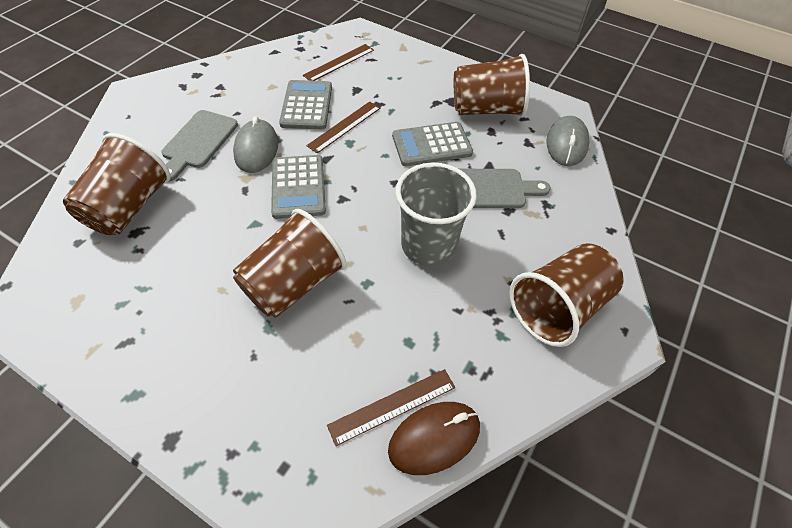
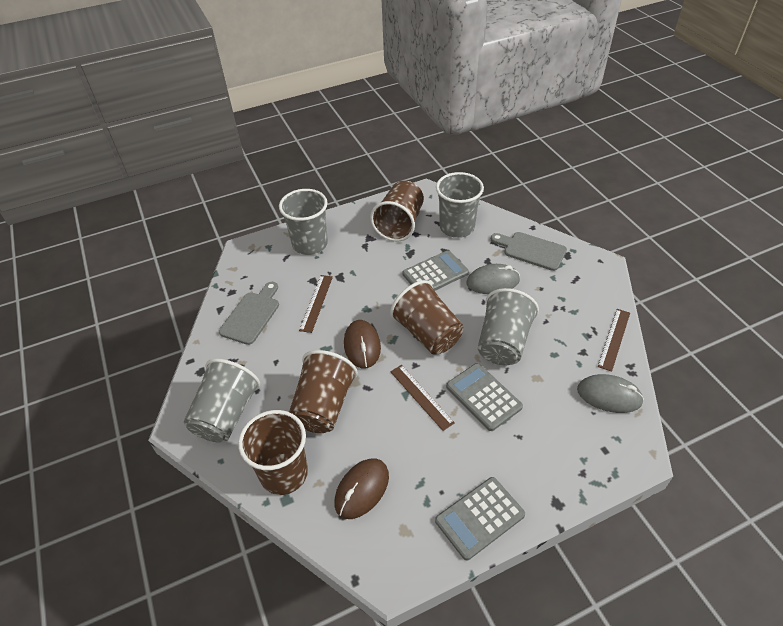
brown mouse: 1 -> 2
grey cup: 1 -> 4

